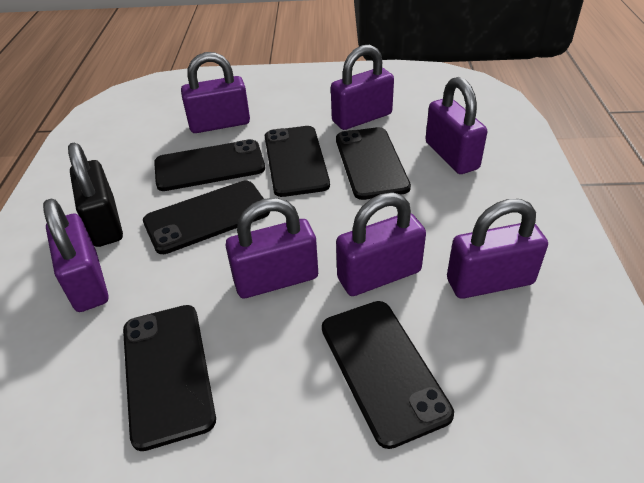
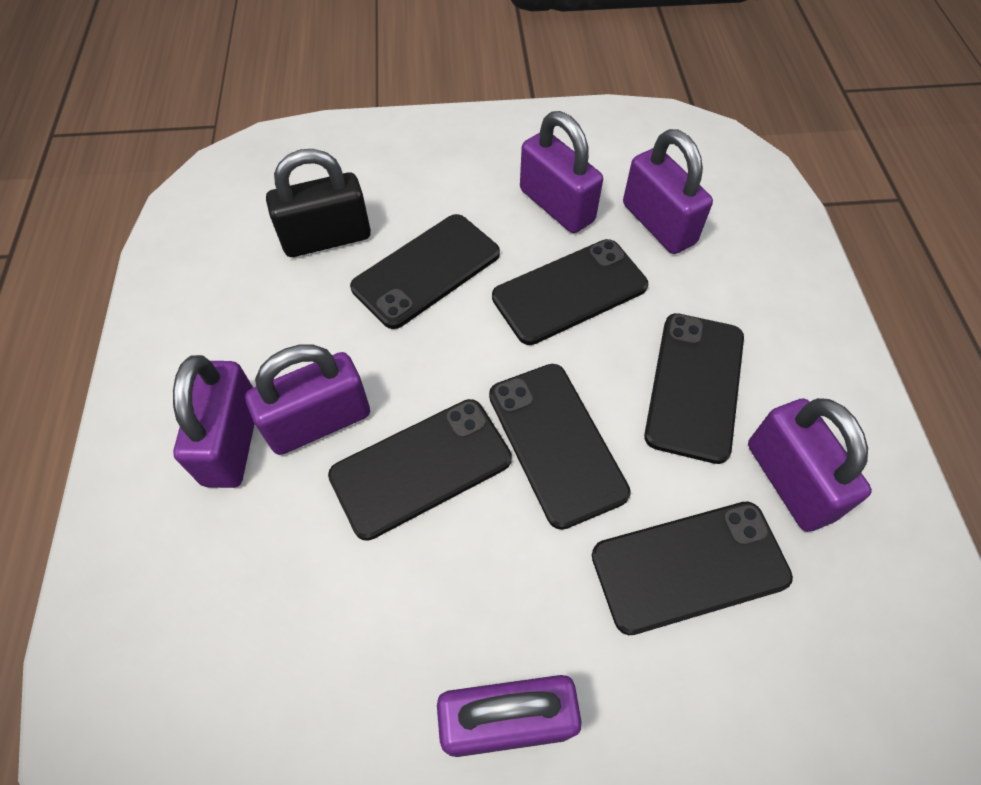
purple padlock: 7 -> 6

